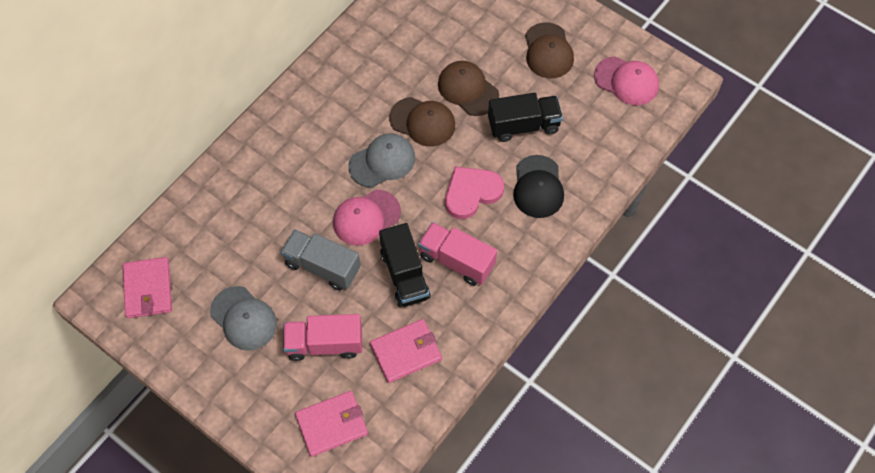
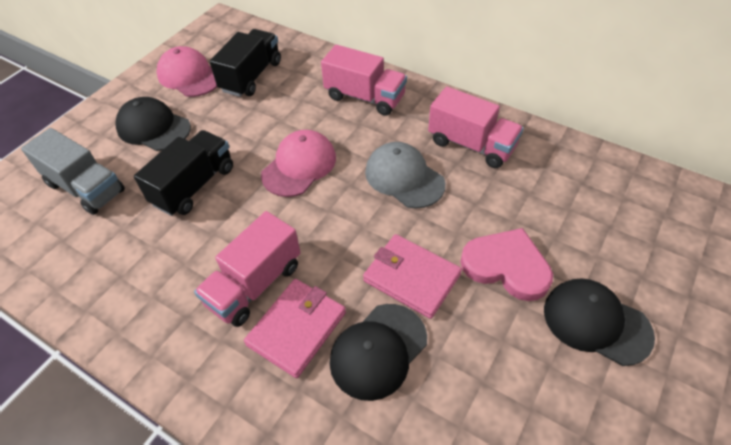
black cap: 1 -> 3
brown cap: 3 -> 0
grey cap: 2 -> 1
pink truck: 2 -> 3
pink wallet: 3 -> 2

